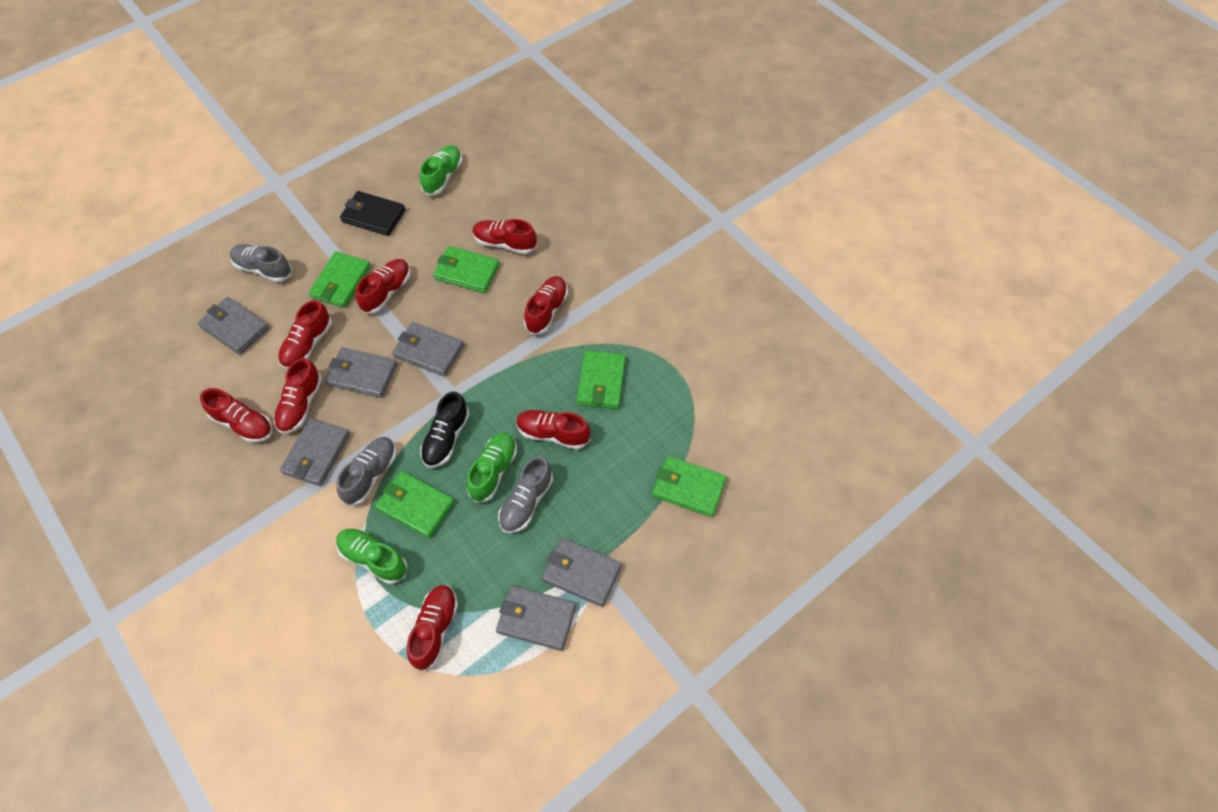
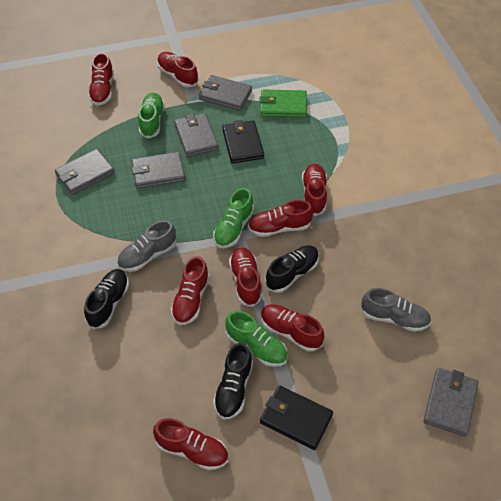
black shoe: 1 -> 3
black wallet: 1 -> 2
green wallet: 5 -> 1
grey shoe: 3 -> 2
grey wallet: 6 -> 5

